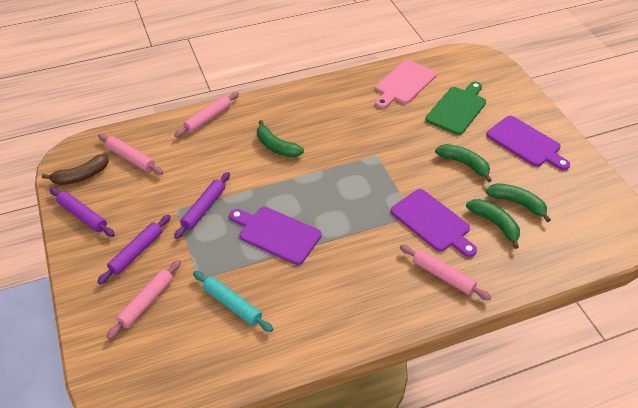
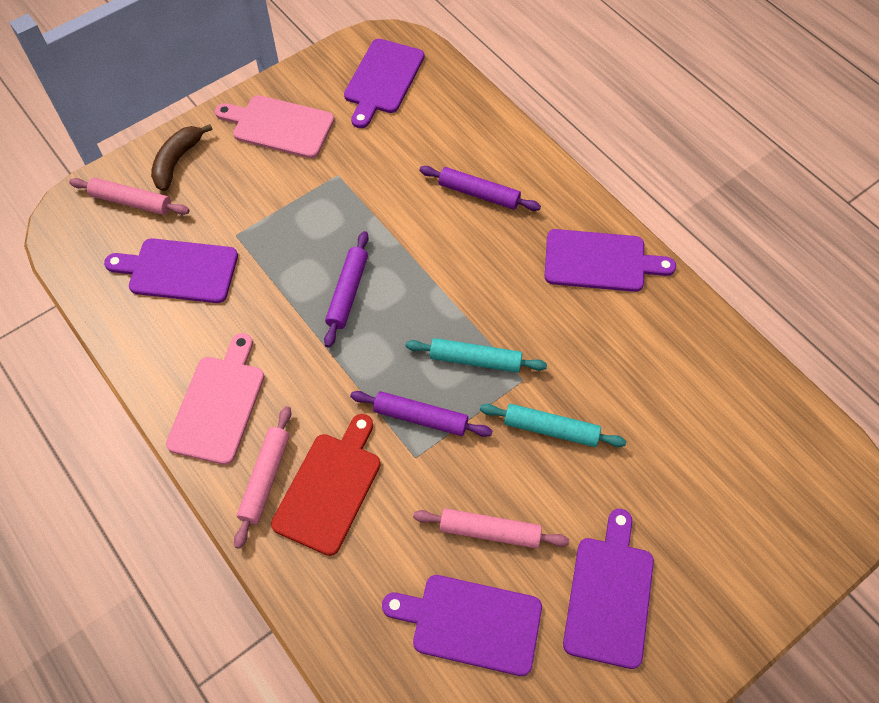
green banana: 4 -> 0
green cutting board: 1 -> 0
pink cutting board: 1 -> 2
pink rolling pin: 4 -> 3
purple cutting board: 3 -> 5
red cutting board: 0 -> 1
turquoise rolling pin: 1 -> 2

